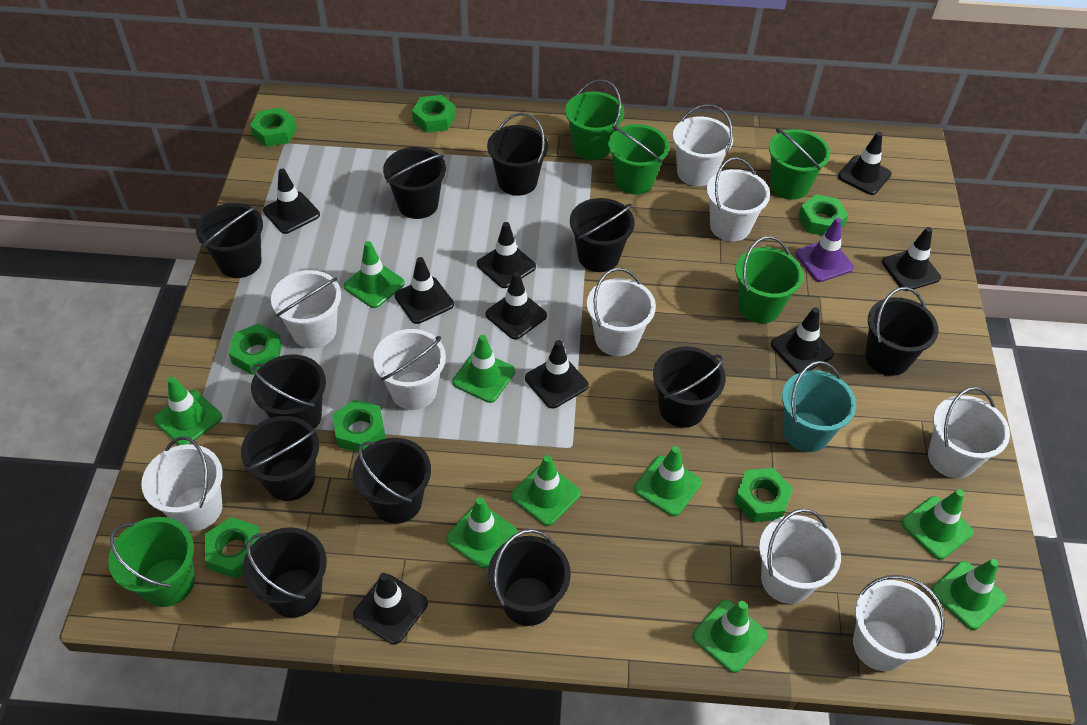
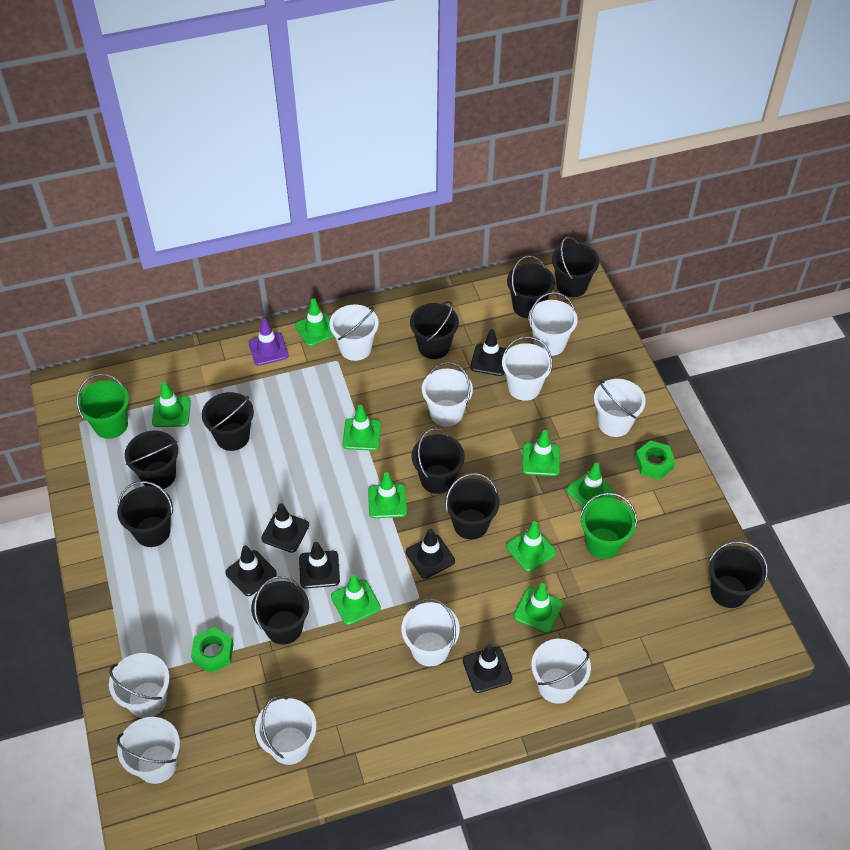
black bucket: 11 -> 10
black traffic cone: 9 -> 6
green bucket: 5 -> 2
green nut: 7 -> 2
turquoise bucket: 1 -> 0
white bucket: 9 -> 10

